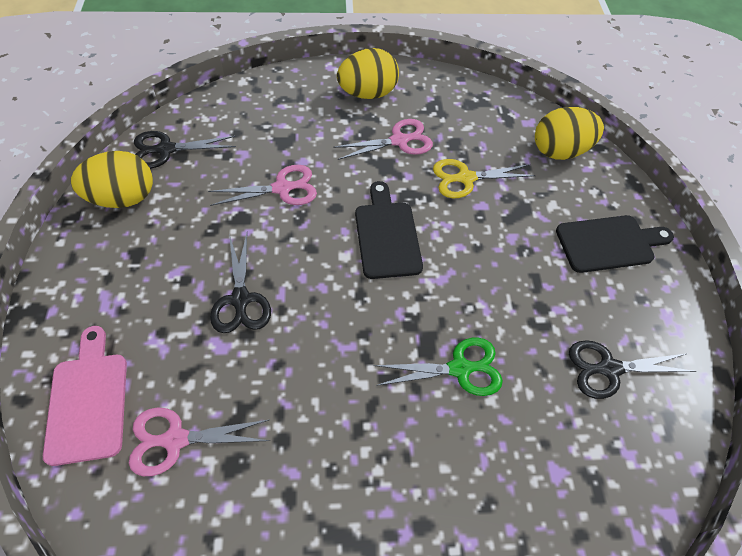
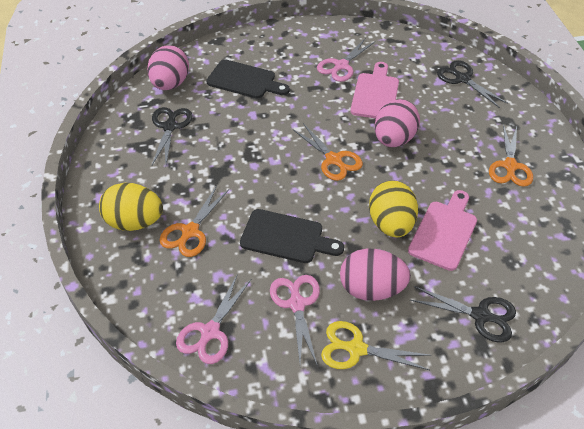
green scissors: 1 -> 0
orange scissors: 0 -> 3
pink cutting board: 1 -> 2
pink egg: 0 -> 3
yellow egg: 3 -> 2

